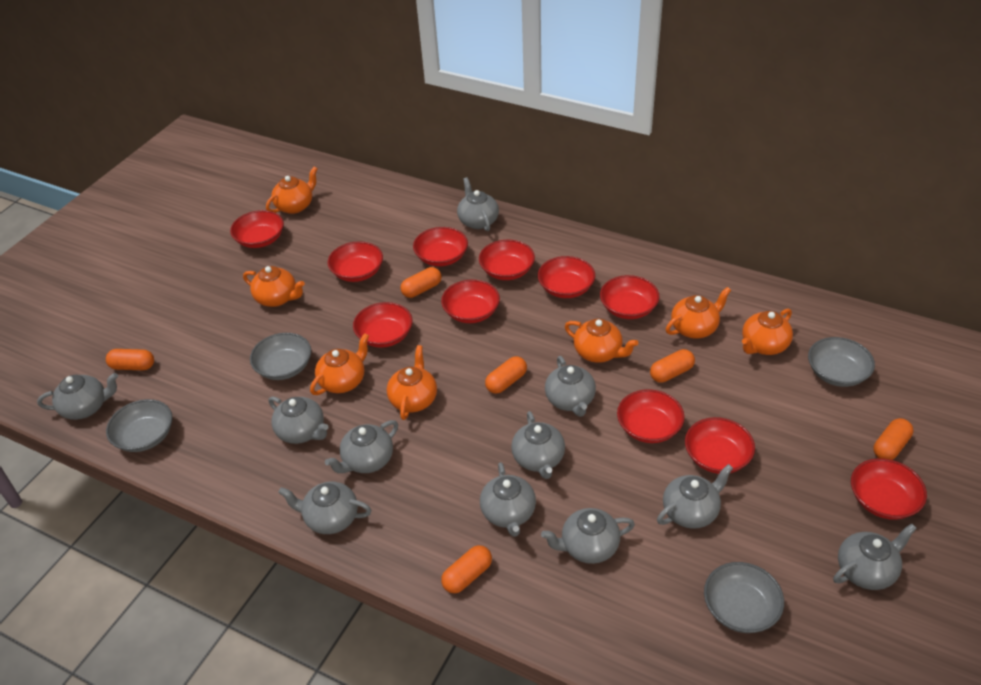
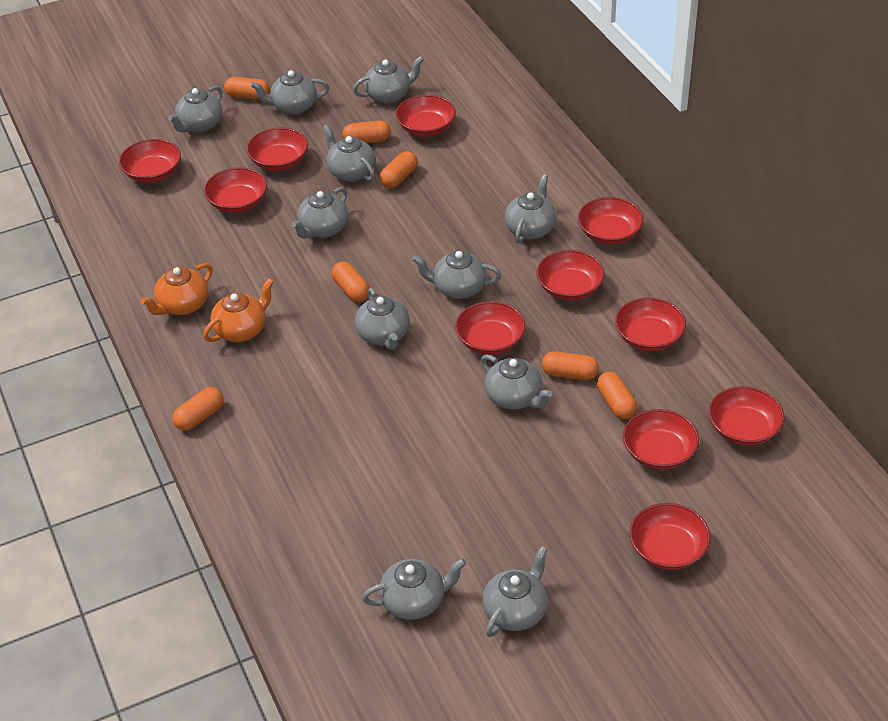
grey bowl: 4 -> 0
orange capsule: 6 -> 7
orange teapot: 7 -> 2

